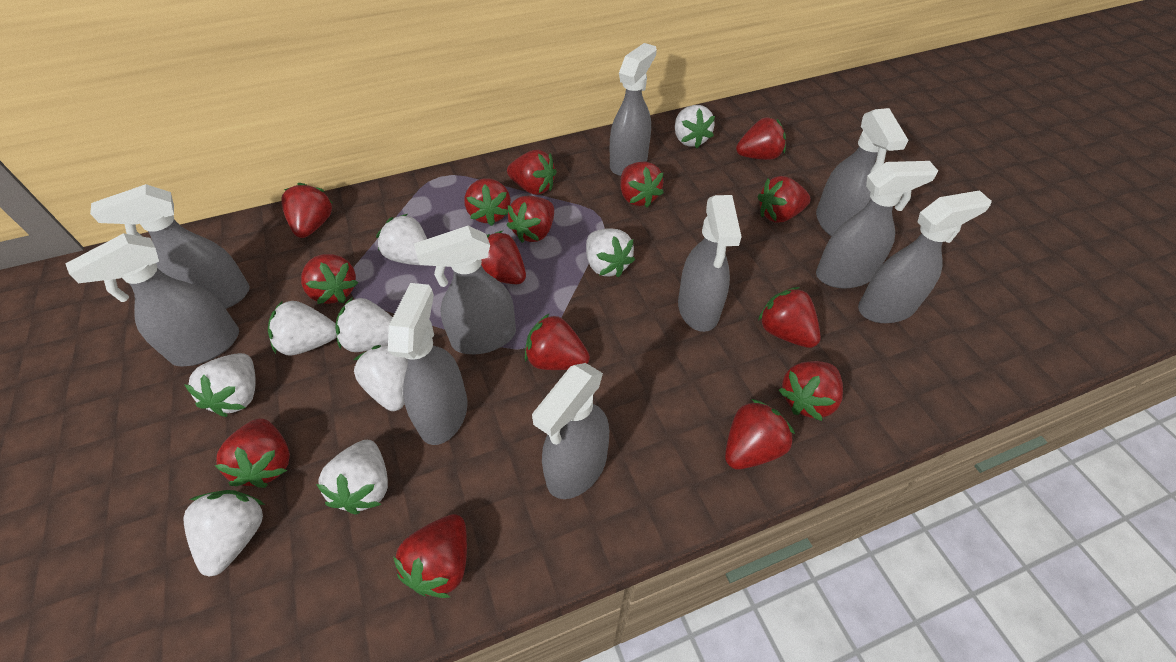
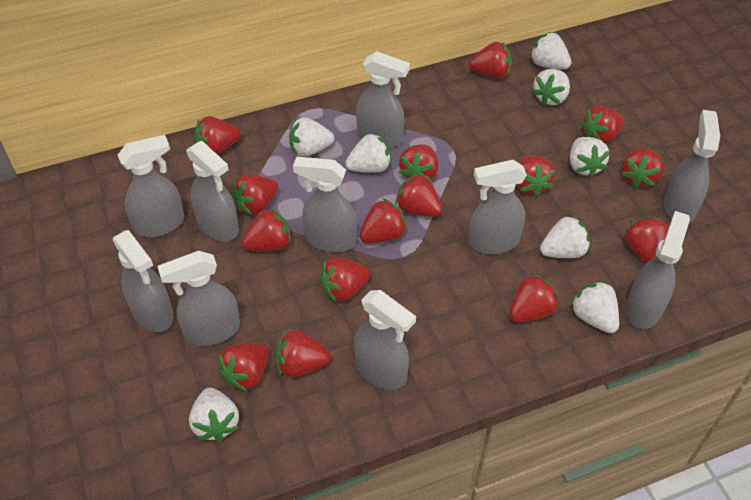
white strawberry: 9 -> 8

